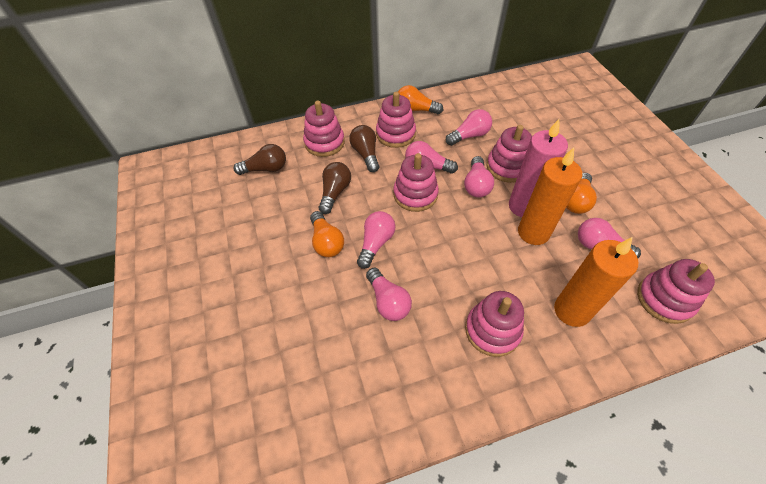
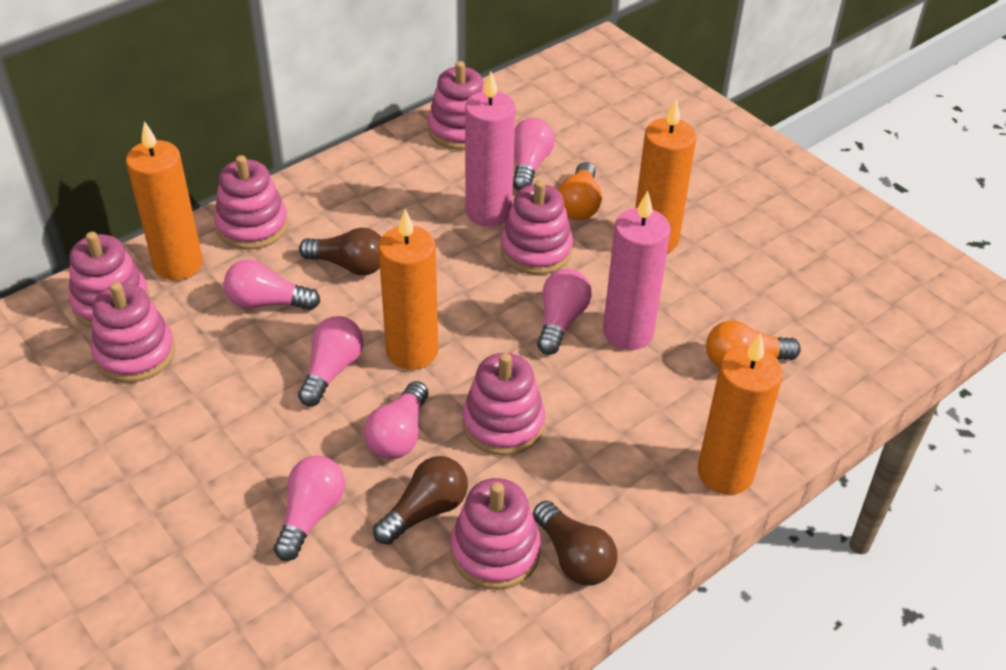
orange candle: 2 -> 4
orange light bulb: 3 -> 2
pink candle: 1 -> 2
pink stacking toy: 6 -> 7

